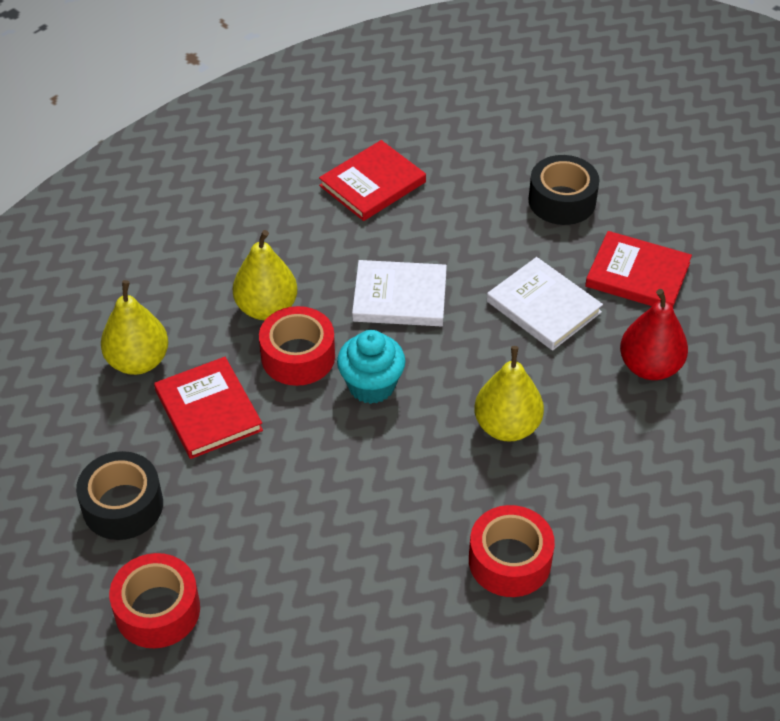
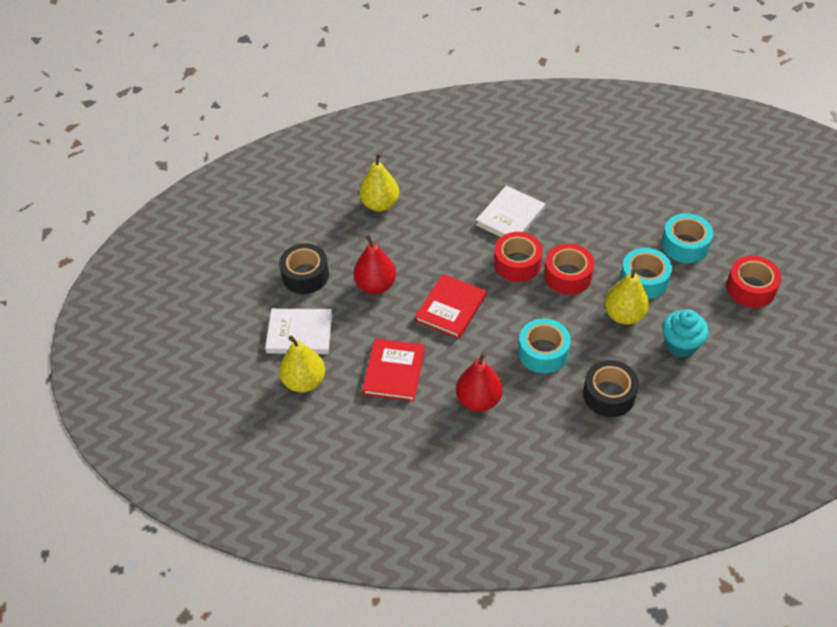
red book: 3 -> 2
red pear: 1 -> 2
turquoise tape: 0 -> 3

